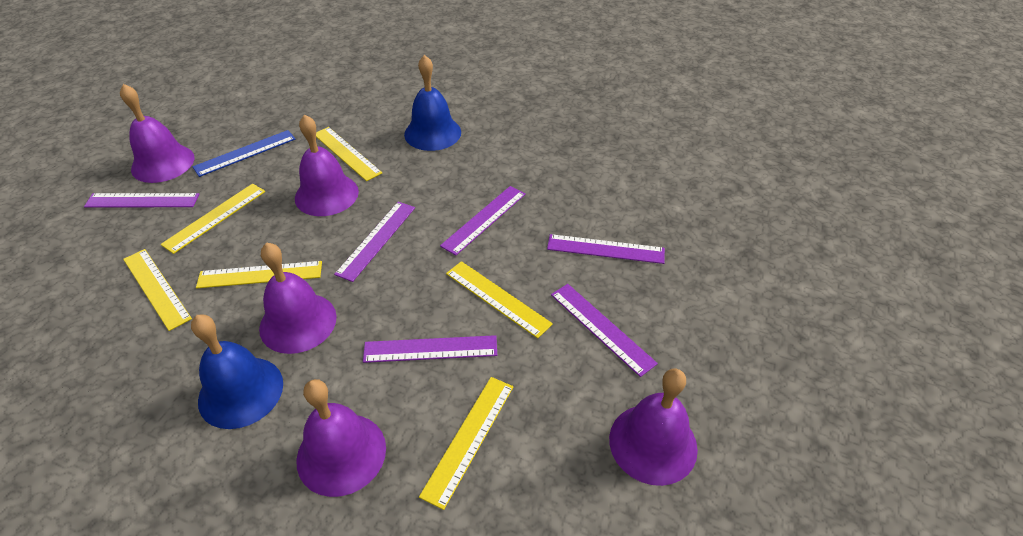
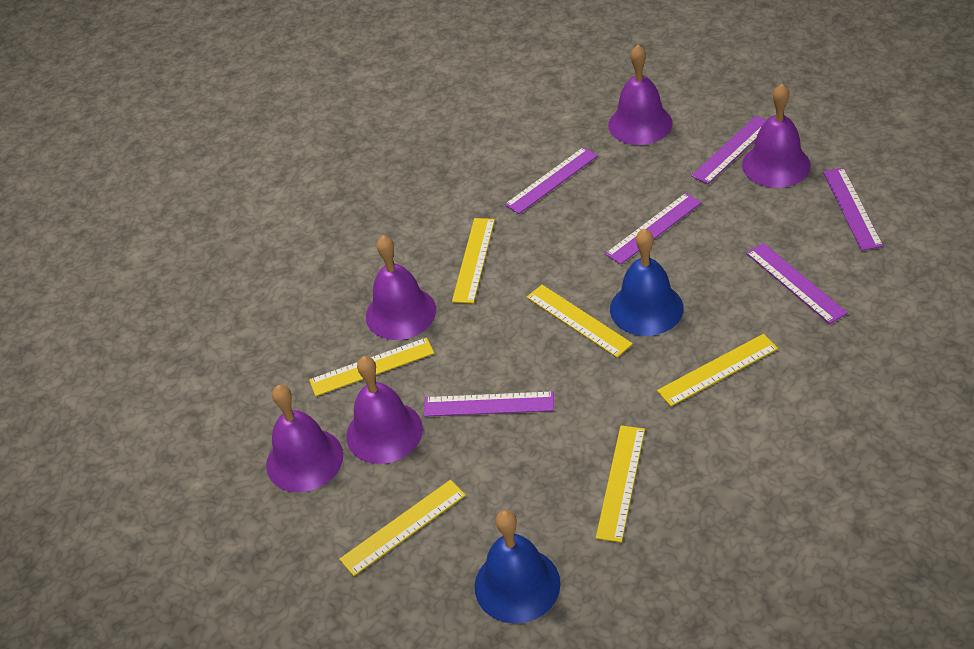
blue ruler: 1 -> 0

